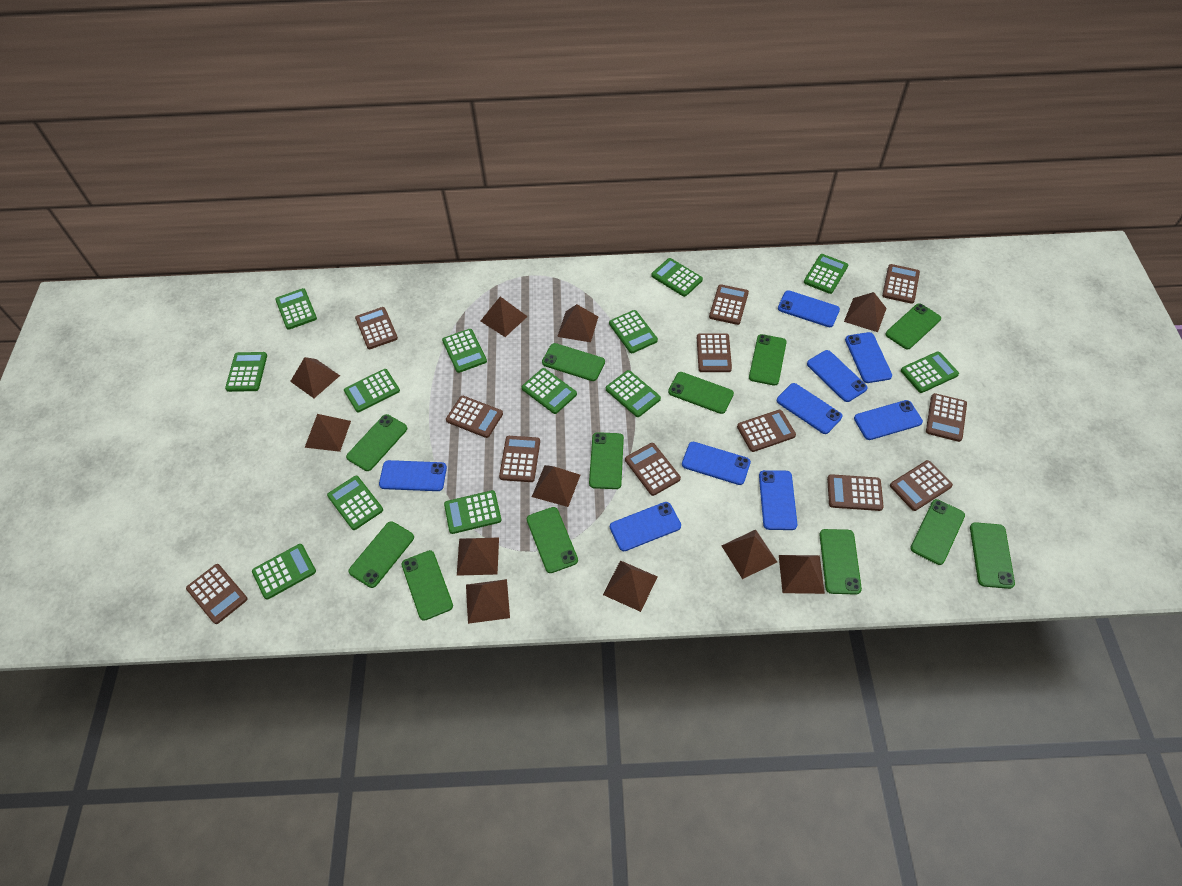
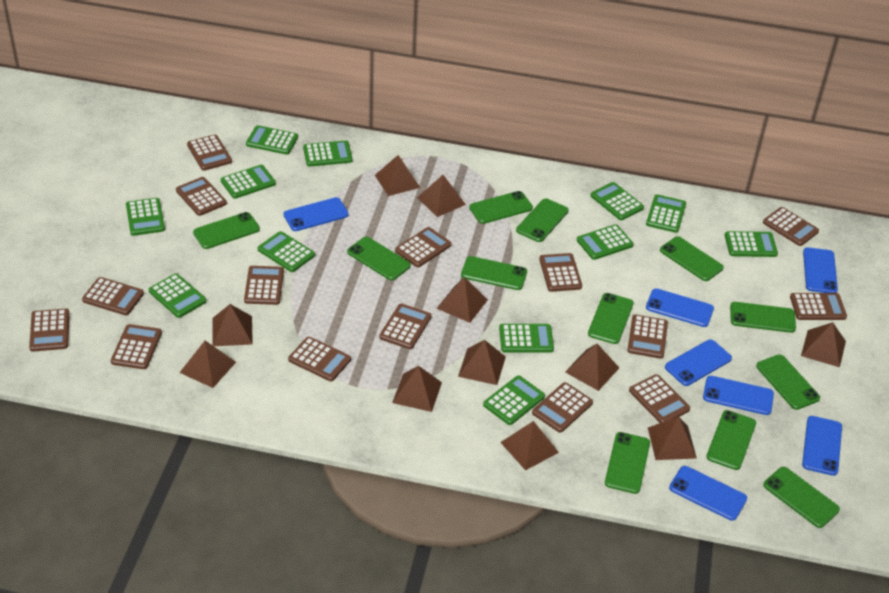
blue phone: 9 -> 7
brown calculator: 12 -> 15
green calculator: 13 -> 12

